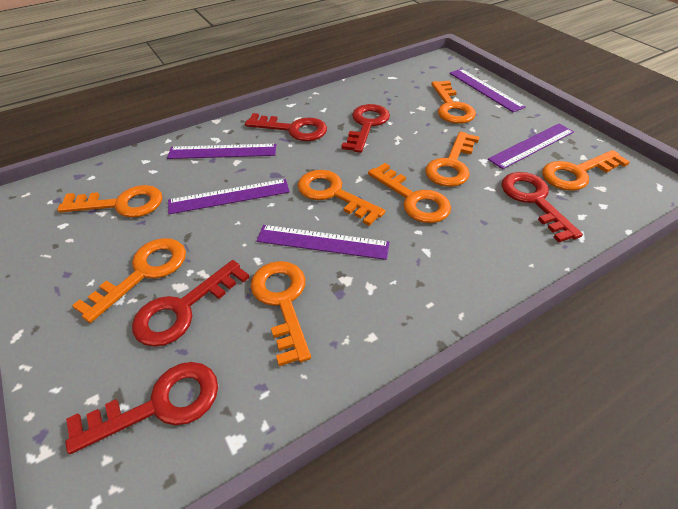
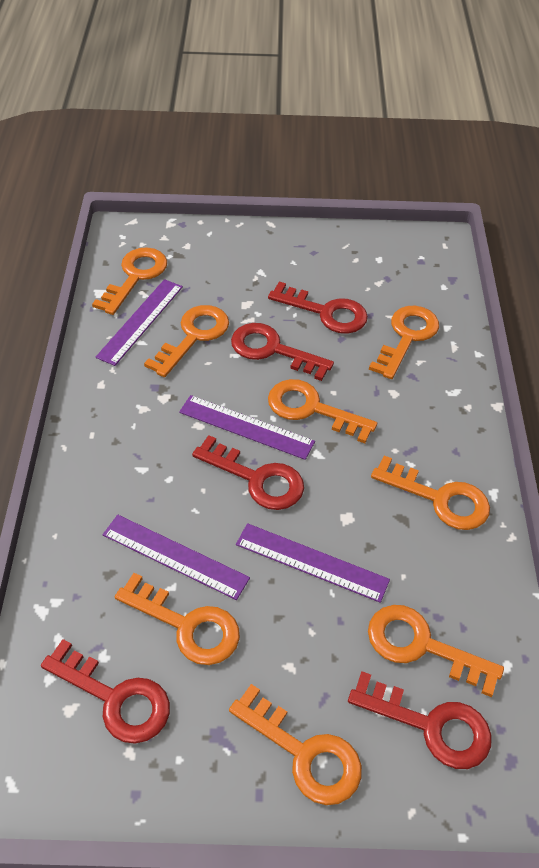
purple ruler: 5 -> 4

